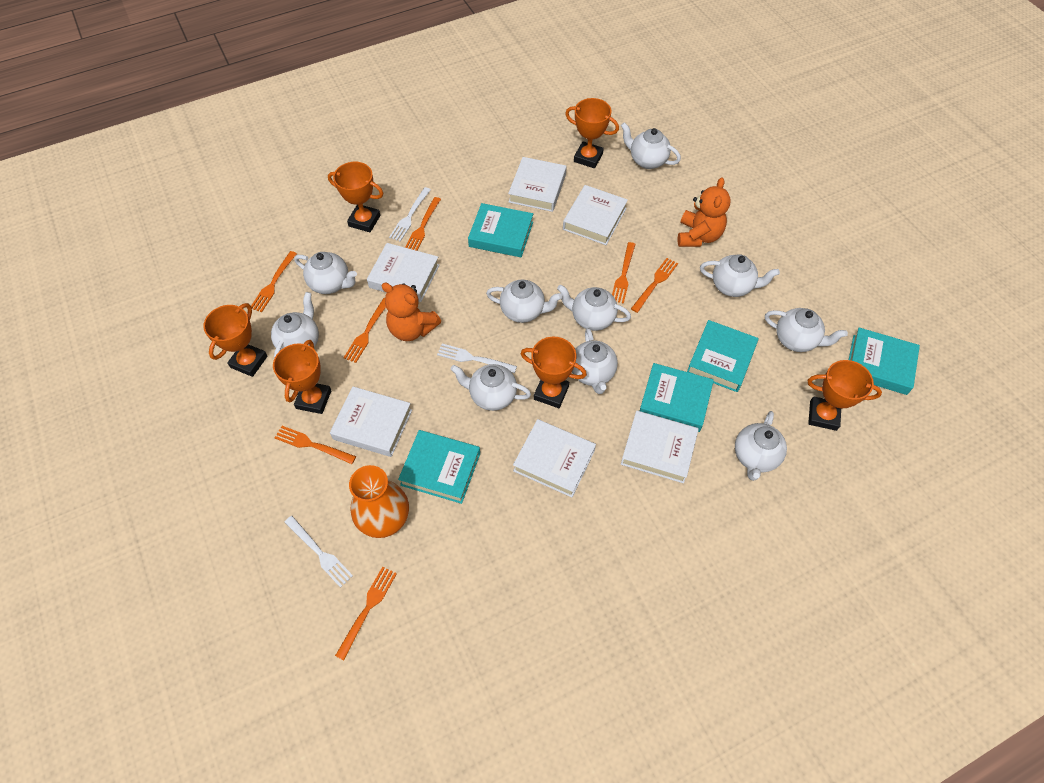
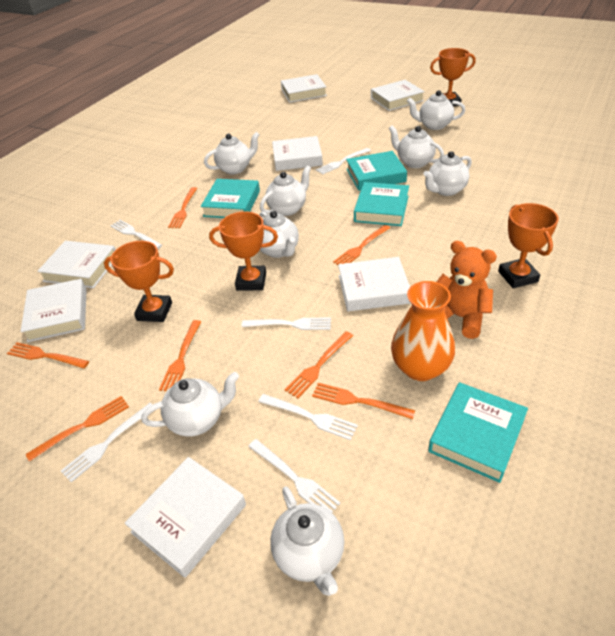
orange teddy bear: 2 -> 1
orange trophy: 6 -> 4
turquoise book: 5 -> 4
white book: 6 -> 7
white fork: 3 -> 6
white teapot: 10 -> 8

